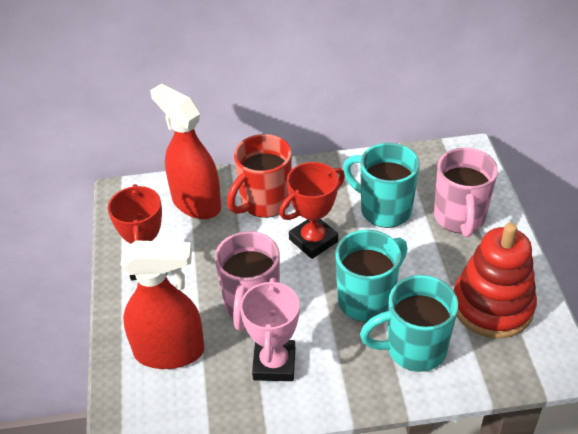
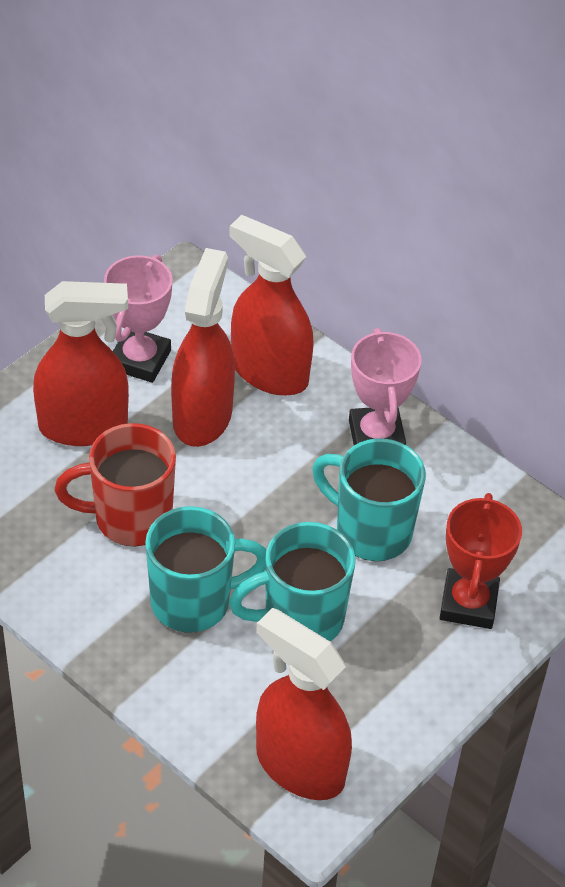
pink mug: 2 -> 0
pink trophy: 1 -> 2
red spray bottle: 2 -> 4
red stacking toy: 1 -> 0
red trophy: 2 -> 1

